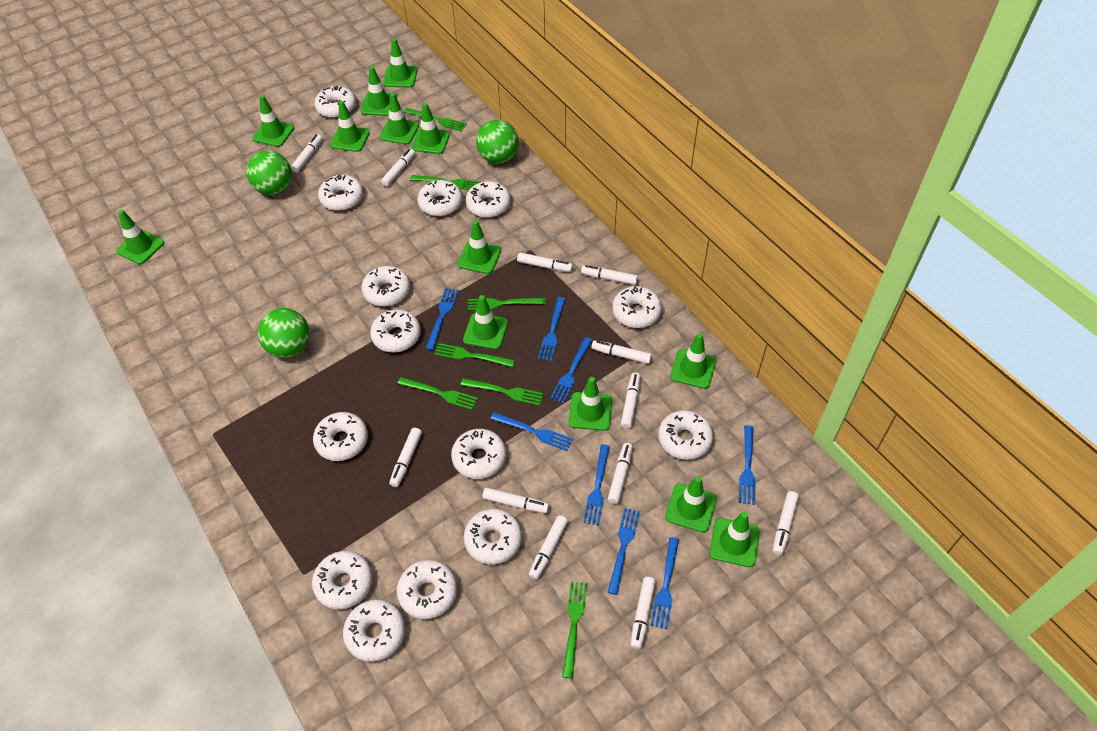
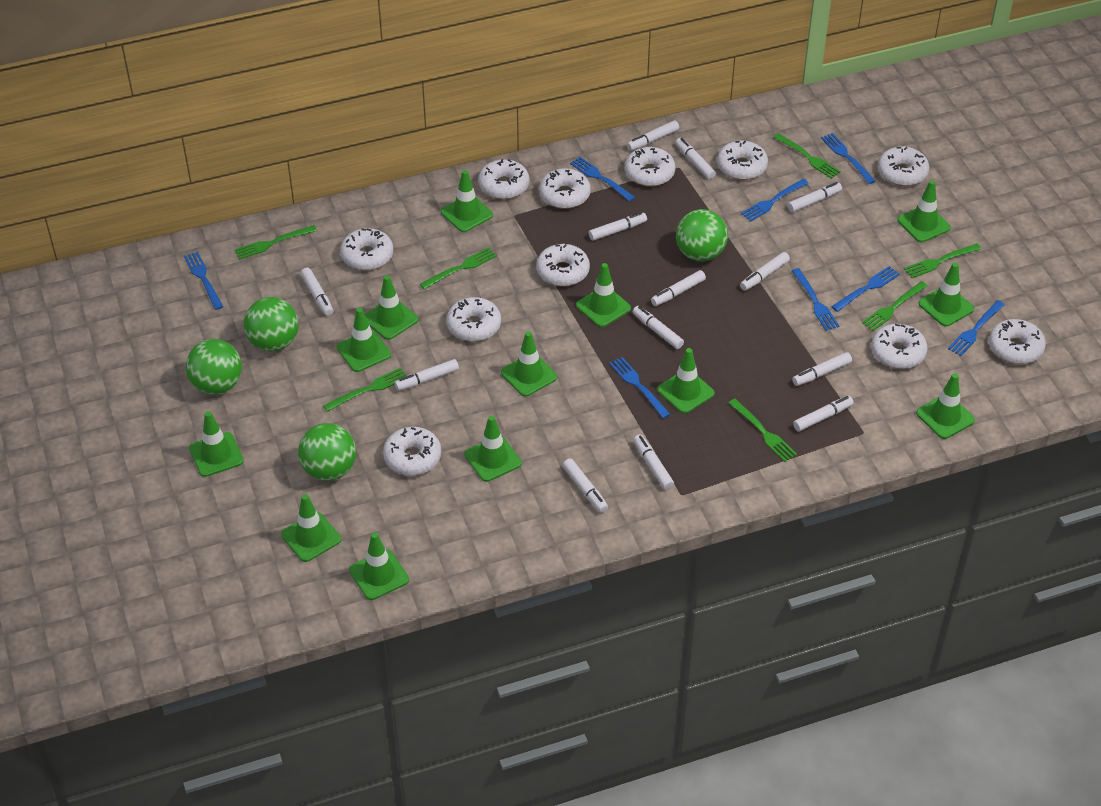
green ball: 3 -> 4
white donut: 14 -> 11
white marker: 12 -> 13

